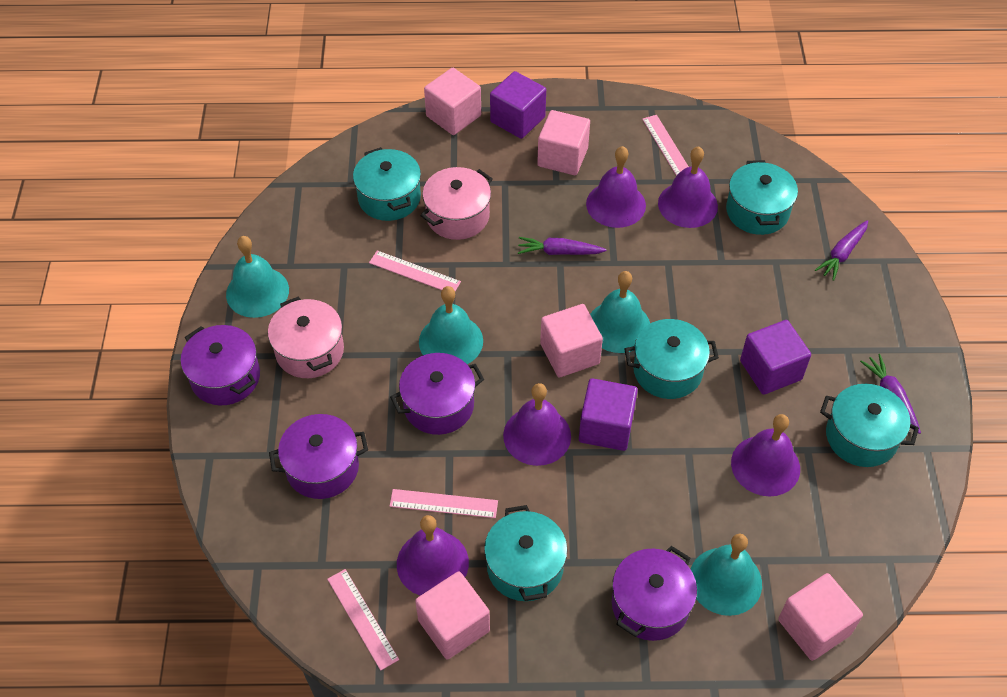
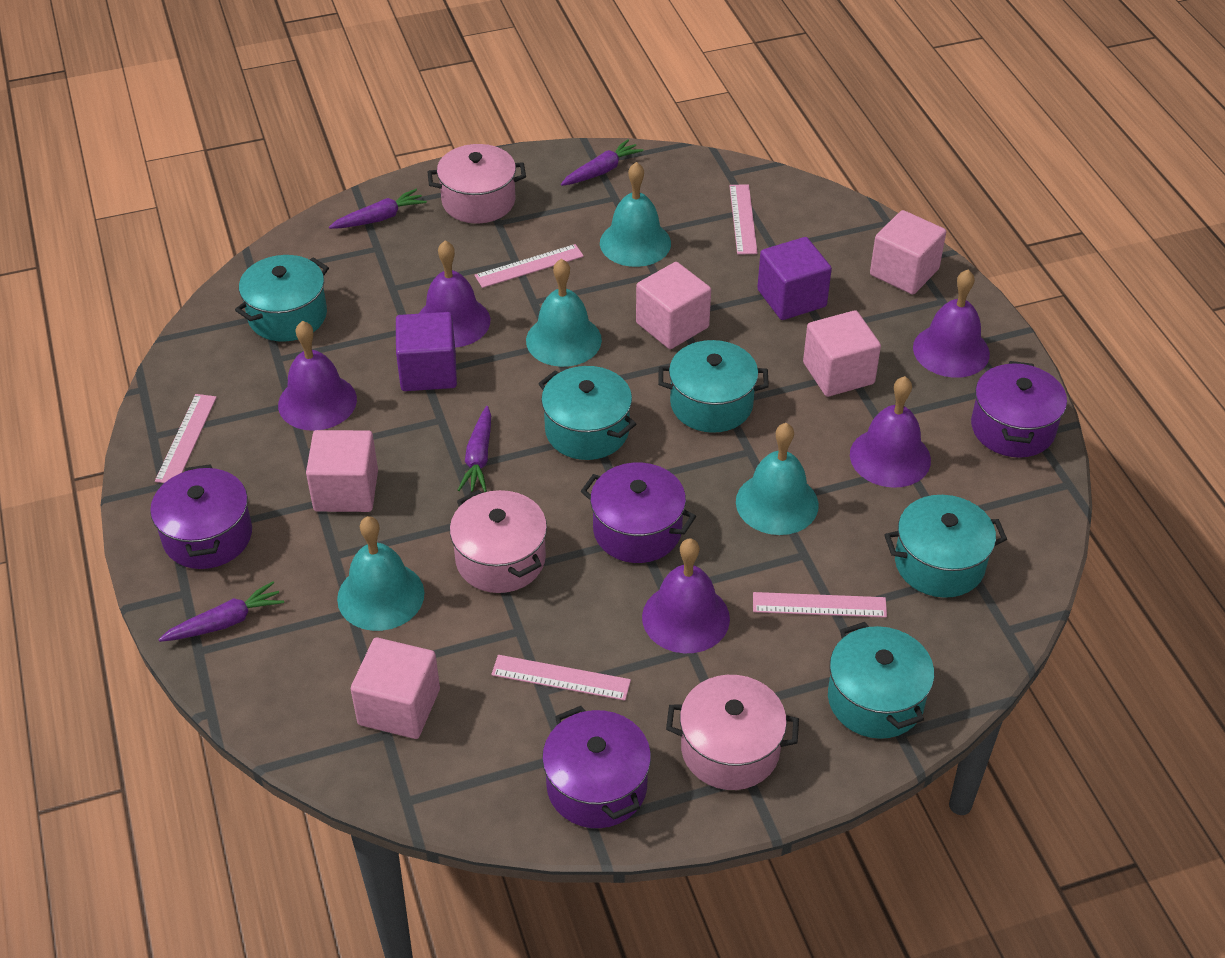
pink pot: 2 -> 3
pink ruler: 4 -> 5
purple carrot: 3 -> 4
purple cube: 3 -> 2

